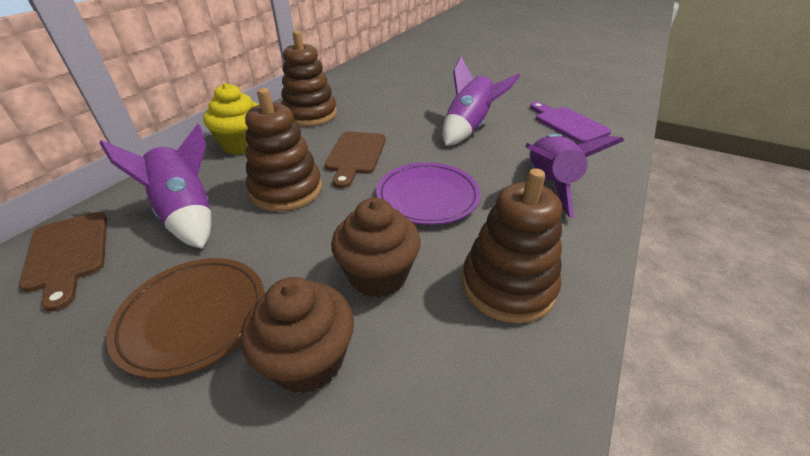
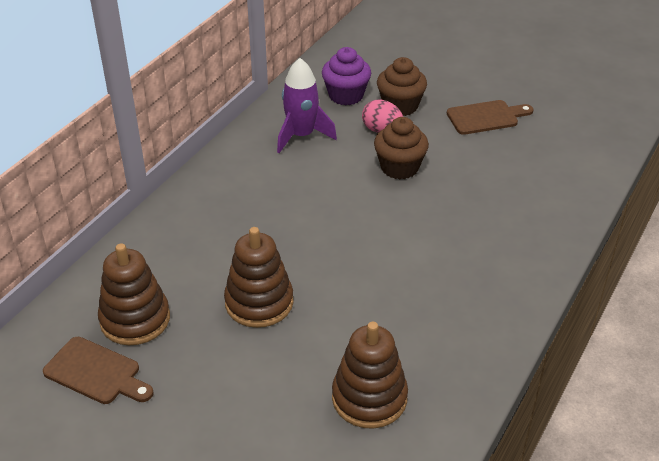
brown plate: 1 -> 0
pink egg: 0 -> 1
purple cupcake: 0 -> 1
purple cutting board: 1 -> 0
purple plate: 1 -> 0
purple rocket: 3 -> 1
yellow cupcake: 1 -> 0

